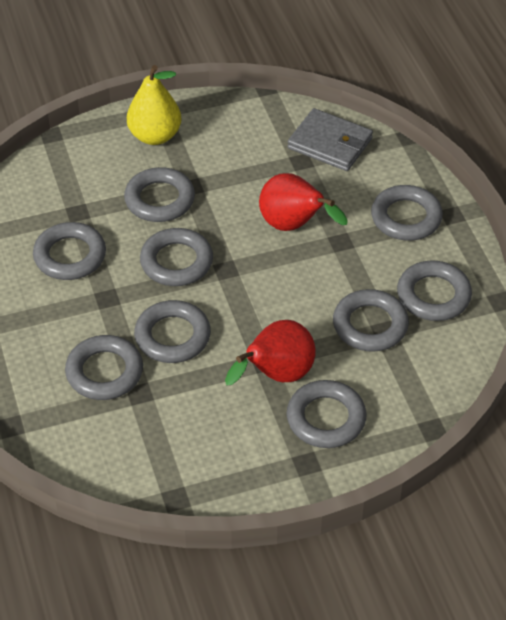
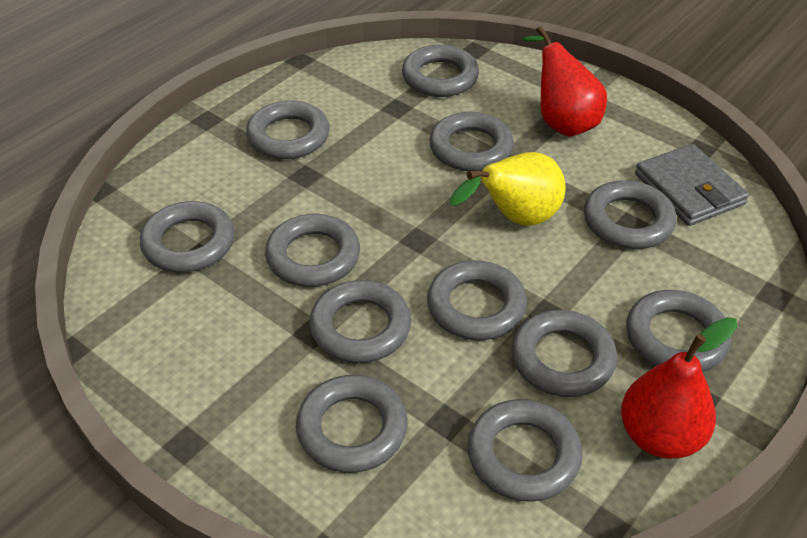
grey ring: 9 -> 12

